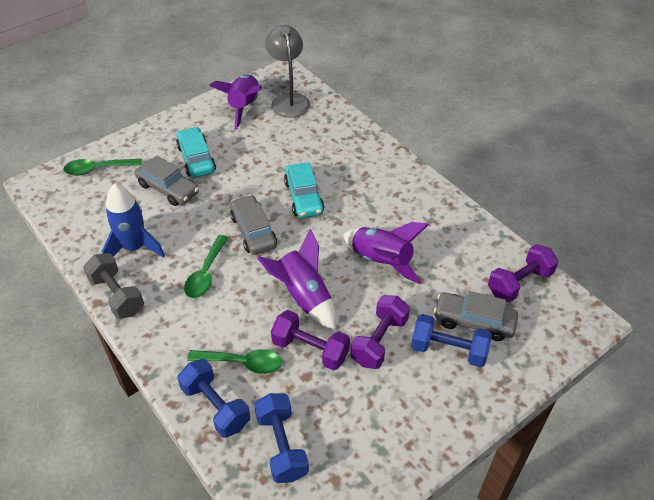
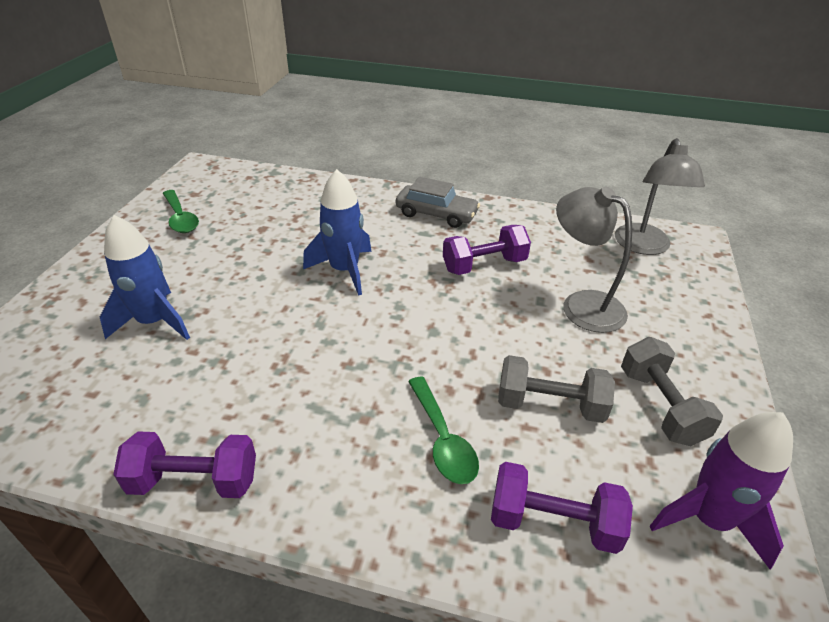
blue dumbbell: 3 -> 0
blue rocket: 1 -> 2
green spoon: 3 -> 2
grey car: 3 -> 1
grey dumbbell: 1 -> 2
grey lamp: 1 -> 2
purple rocket: 3 -> 1
turquoise car: 2 -> 0

